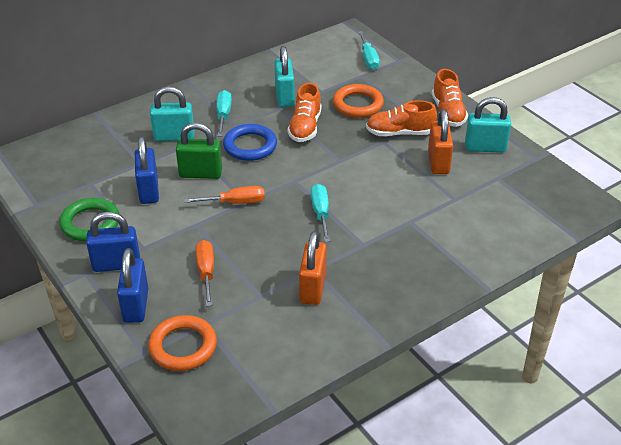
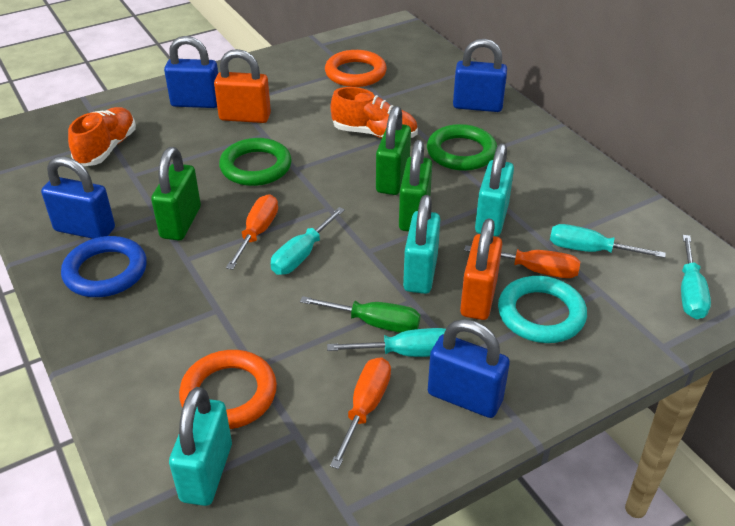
blue padlock: 3 -> 4
green padlock: 1 -> 3
green ring: 1 -> 2
green screwdriver: 0 -> 1
orange screwdriver: 2 -> 3
orange shoe: 3 -> 2
turquoise ring: 0 -> 1
turquoise screwdriver: 3 -> 4

